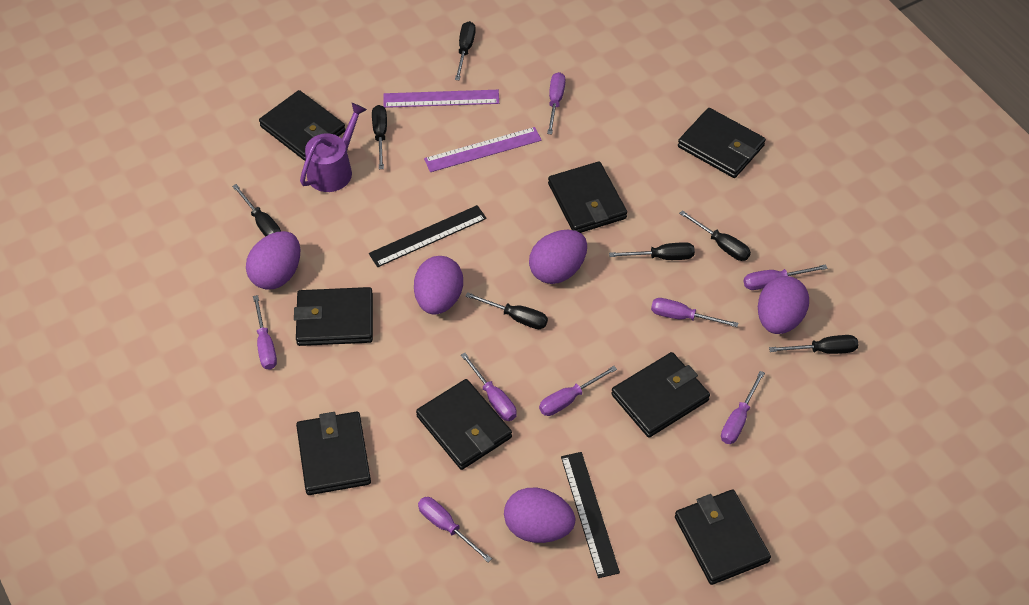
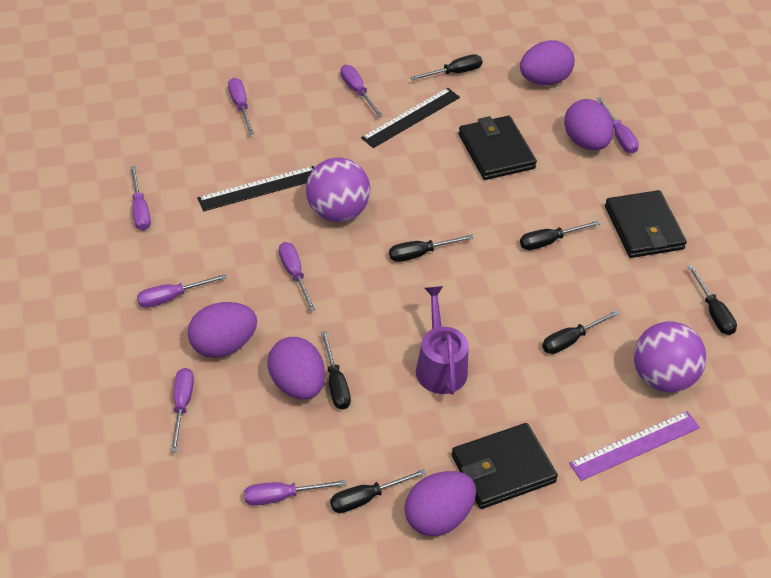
black wallet: 8 -> 3
purple ball: 0 -> 2
purple ruler: 2 -> 1

